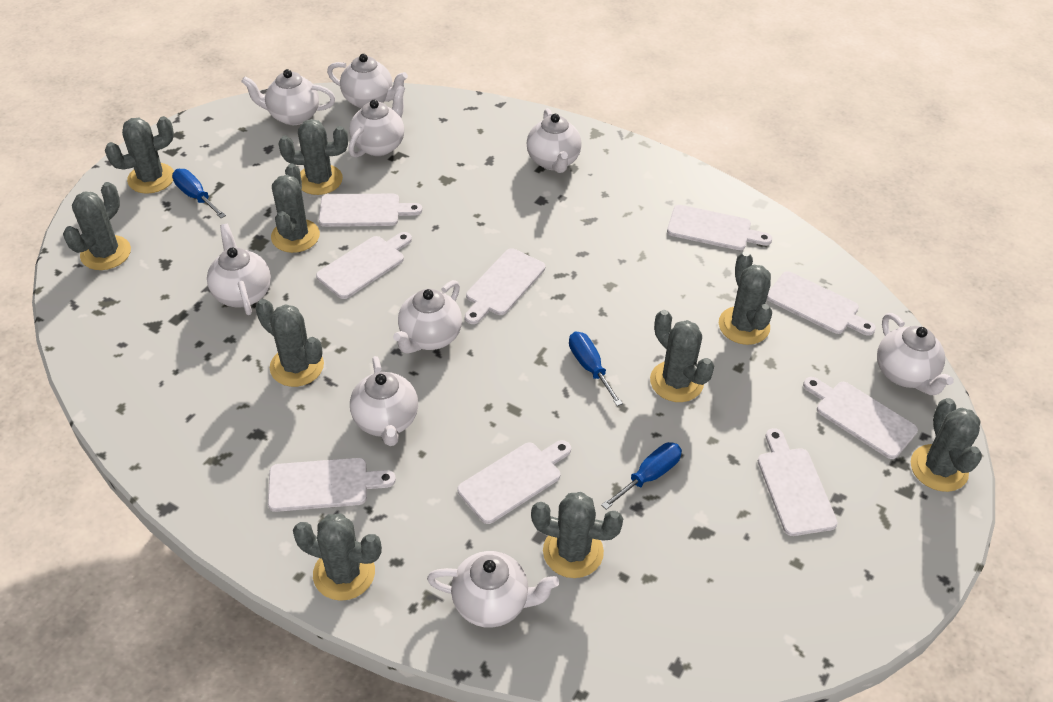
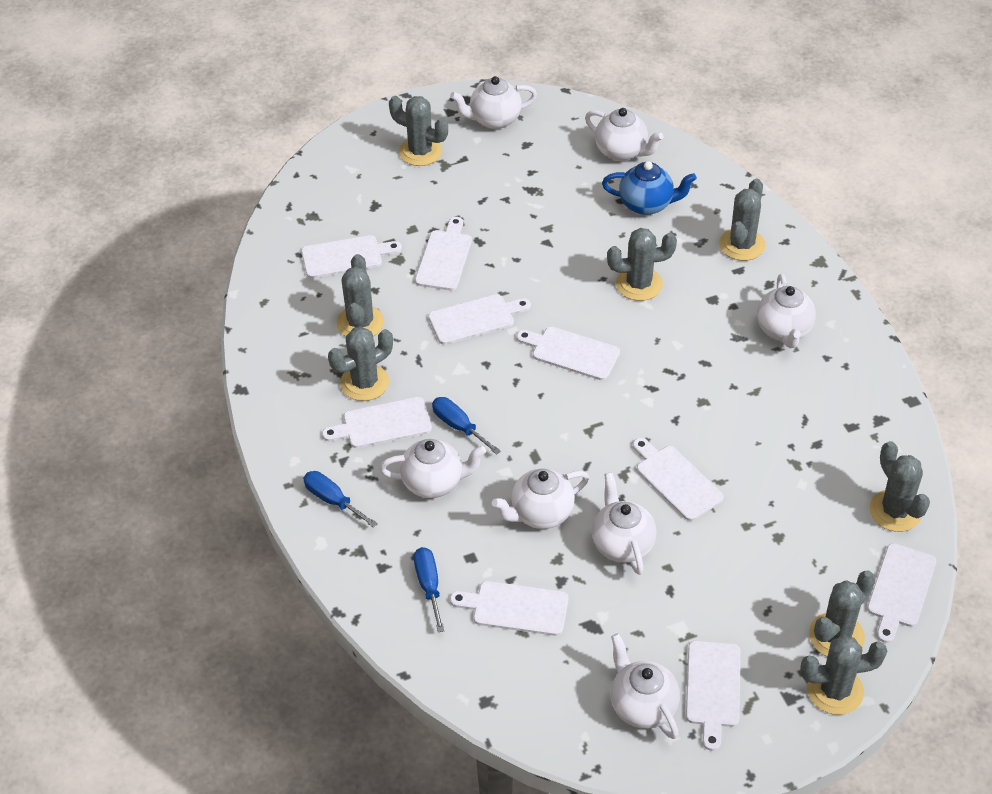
blue teapot: 0 -> 1
grey cactus: 10 -> 8
white teapot: 9 -> 7

